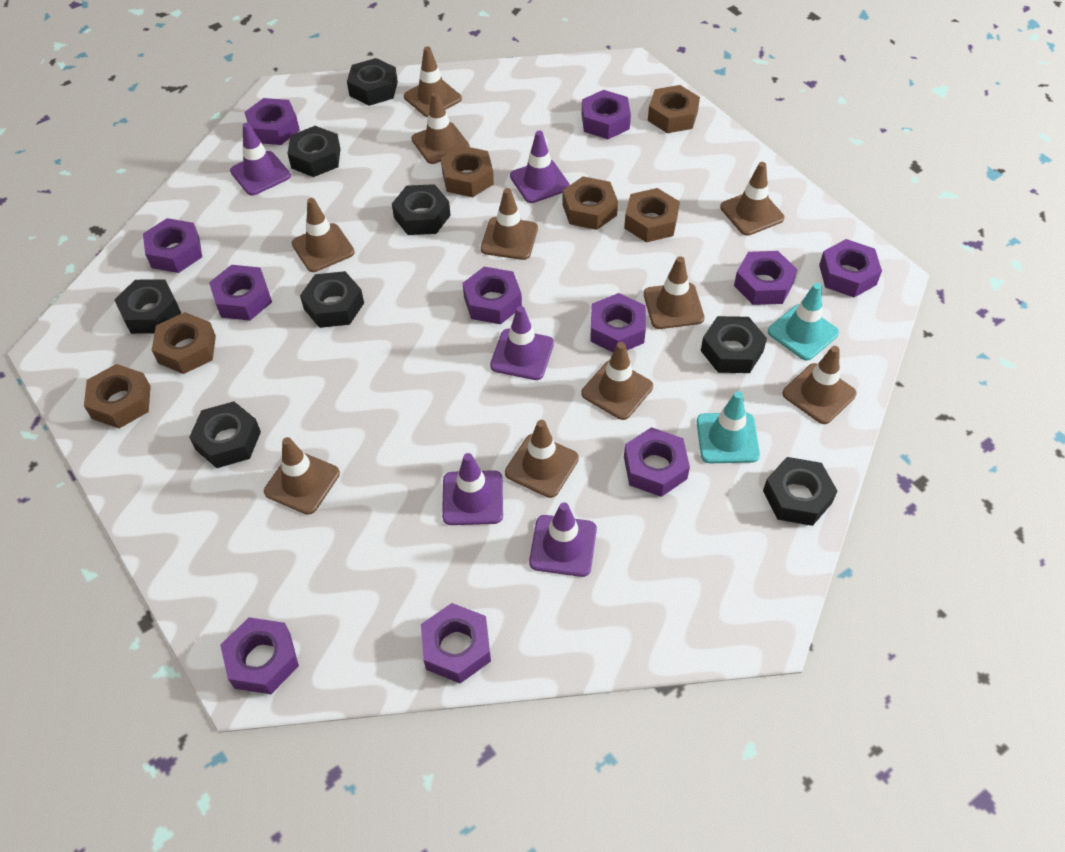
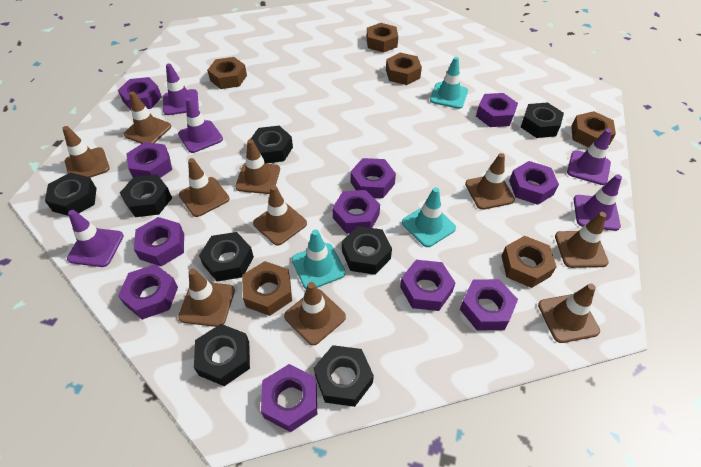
turquoise traffic cone: 2 -> 3

